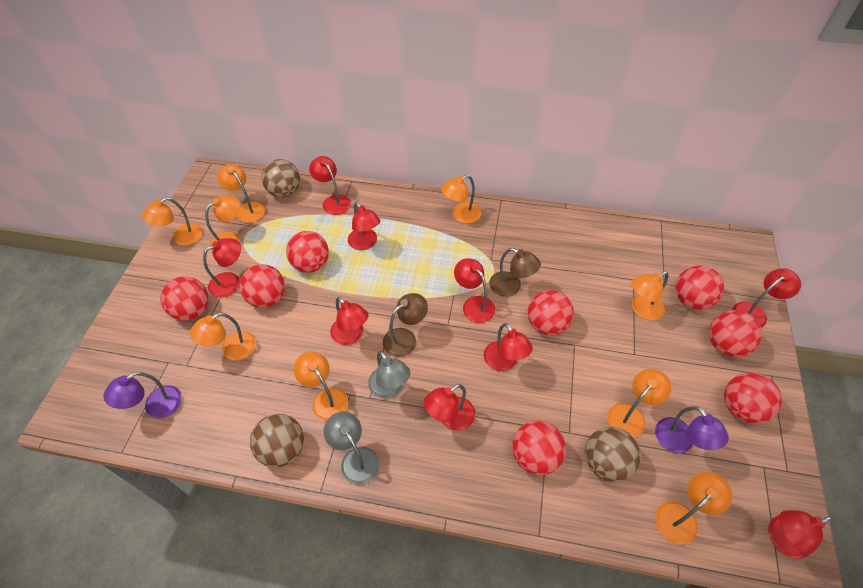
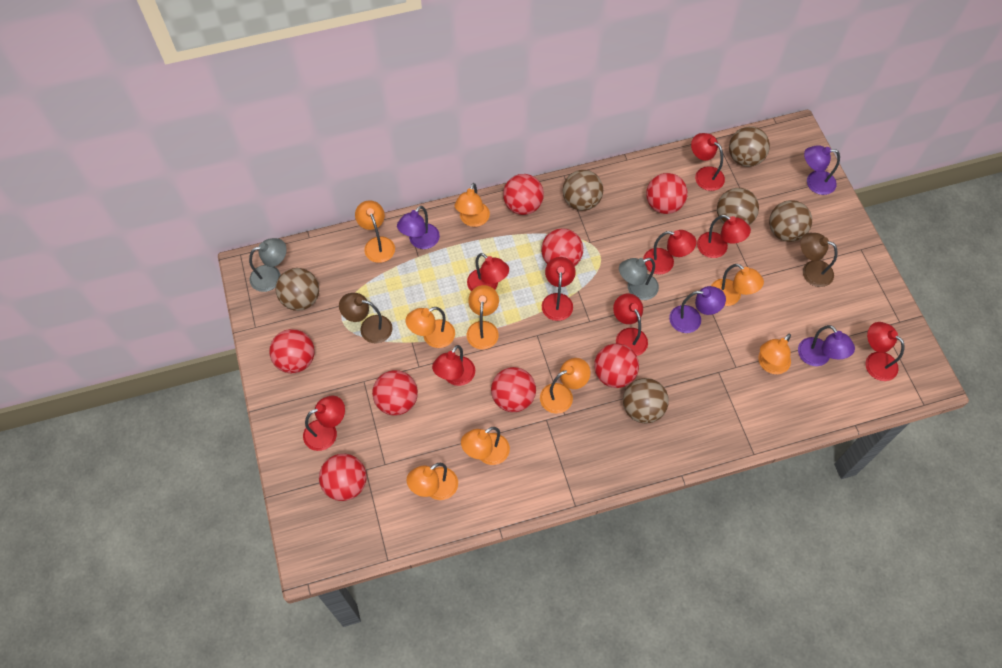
brown ball: 3 -> 6
purple lamp: 2 -> 4

